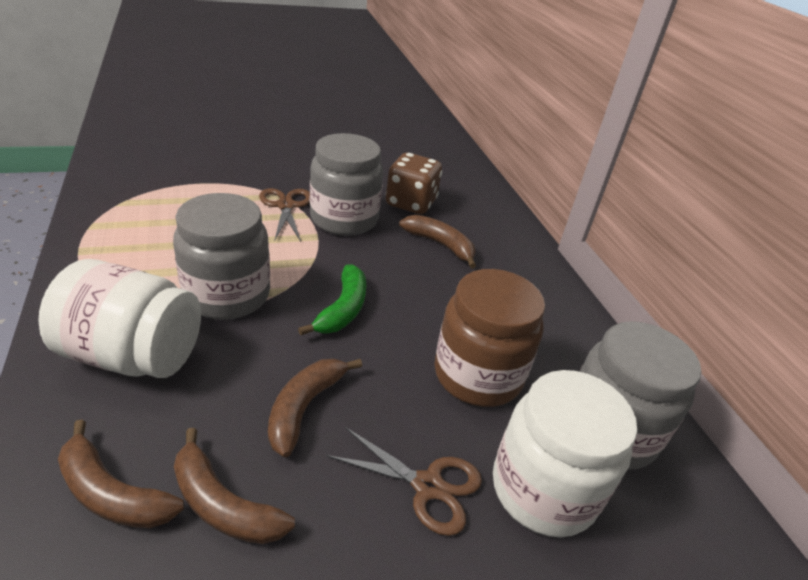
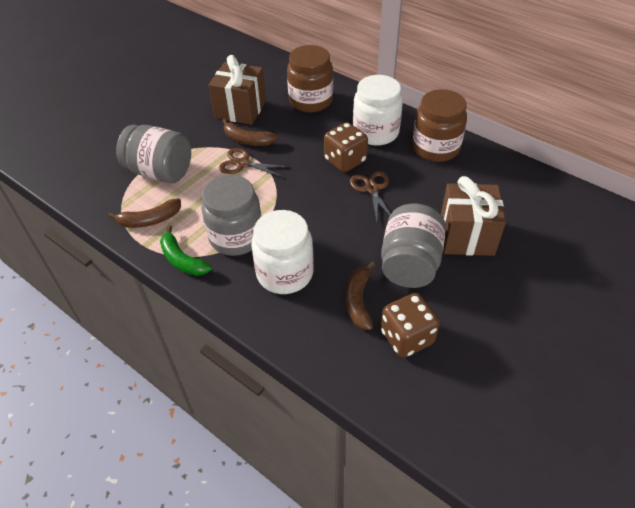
brown banana: 4 -> 3
brown dice: 1 -> 2
brown gift: 0 -> 2
brown jar: 1 -> 2

